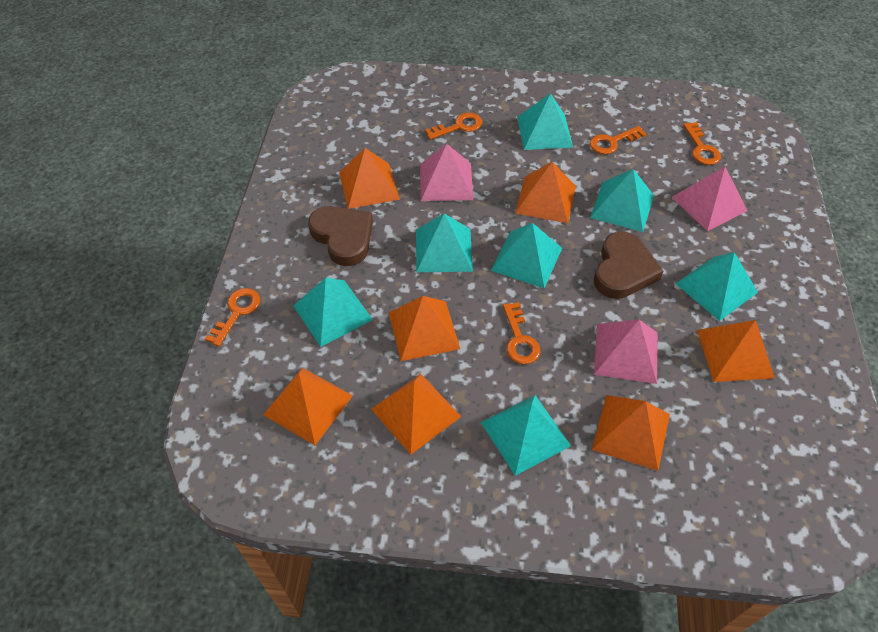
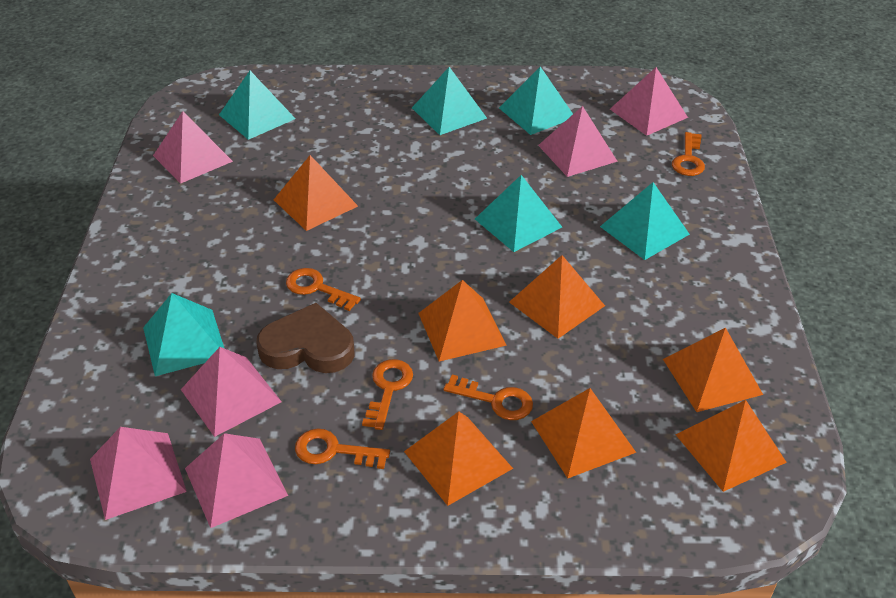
brown heart: 2 -> 1
pink pyramid: 3 -> 6
turquoise pyramid: 7 -> 6

